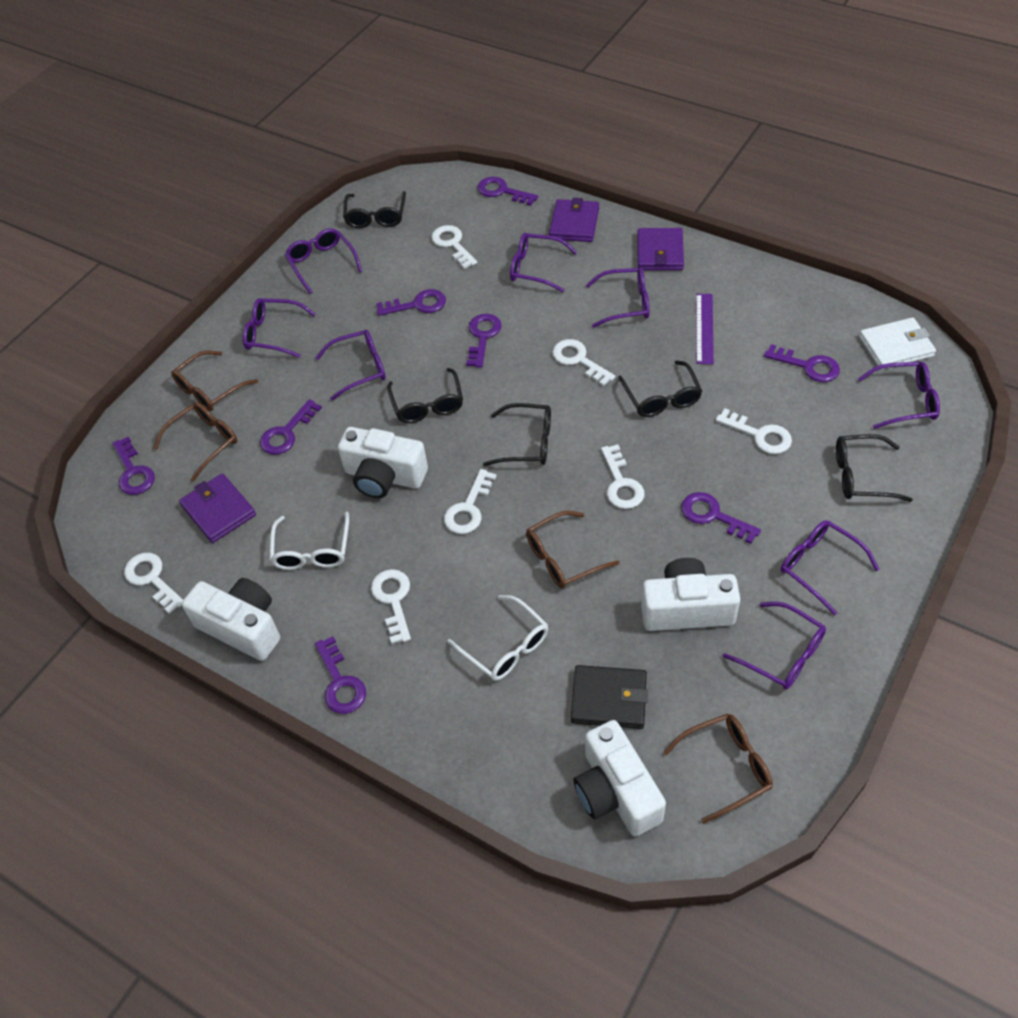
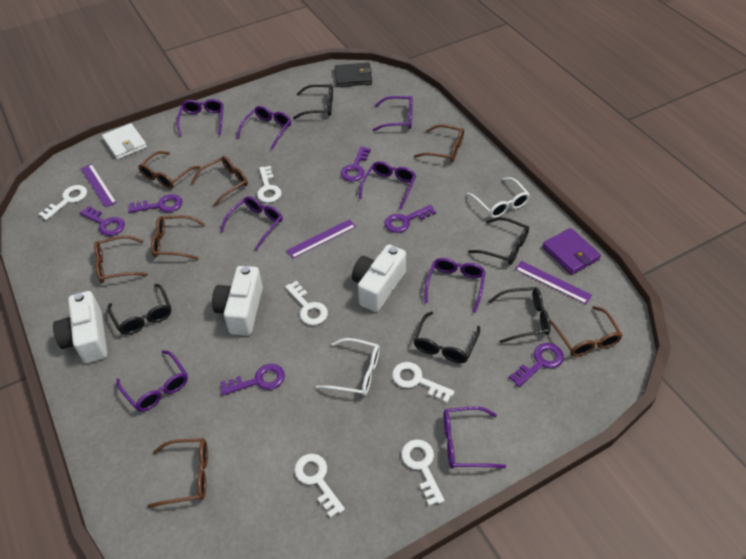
brown glasses: 4 -> 7
purple key: 8 -> 6
purple ruler: 1 -> 3
purple wallet: 3 -> 1
white camera: 4 -> 3
white key: 7 -> 6

